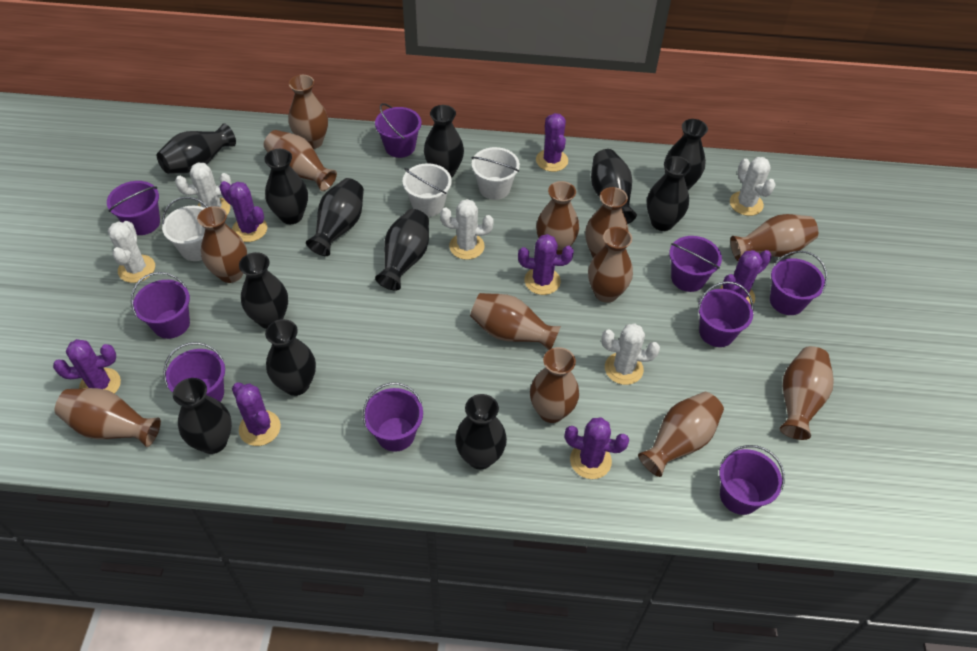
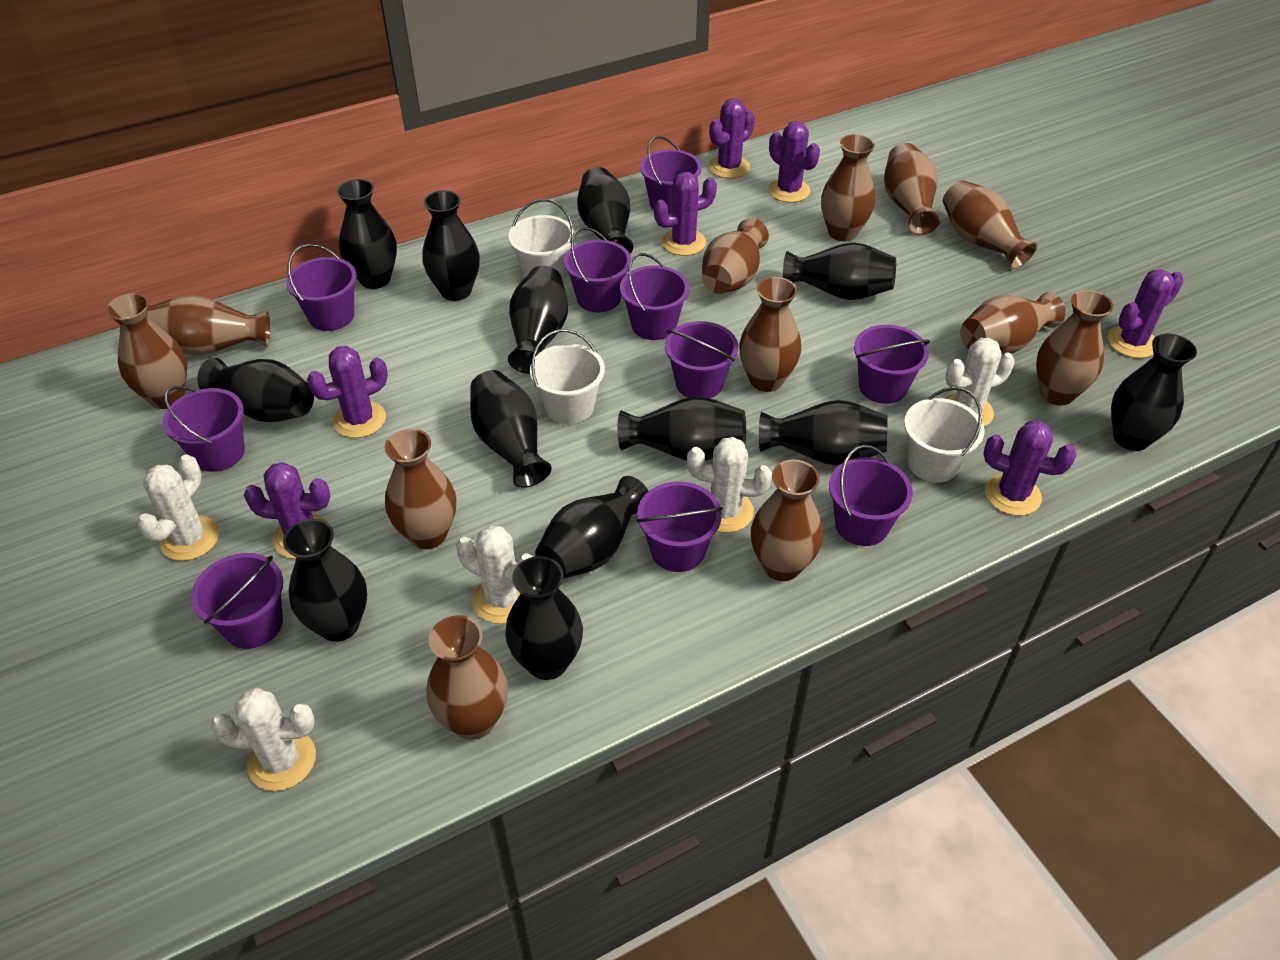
black vase: 12 -> 13
purple bucket: 9 -> 10

